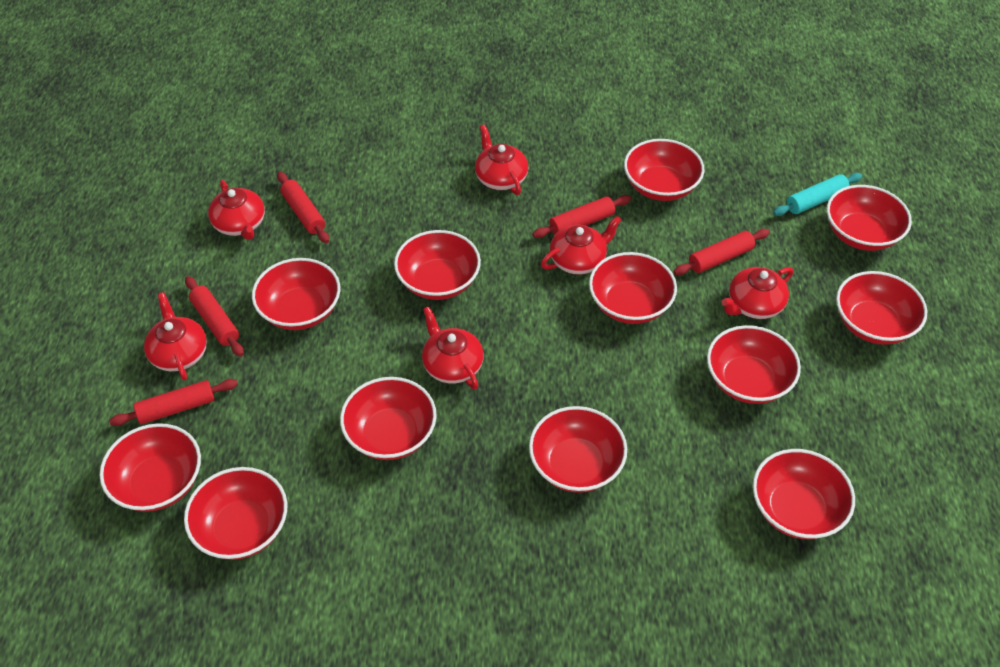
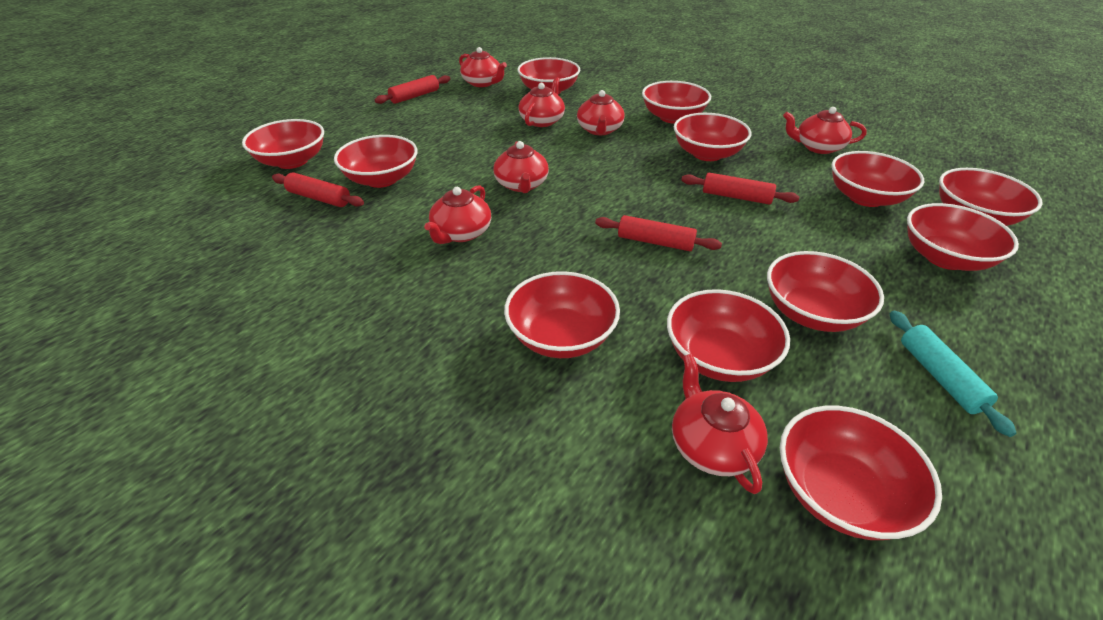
red rolling pin: 5 -> 4
red teapot: 6 -> 7

